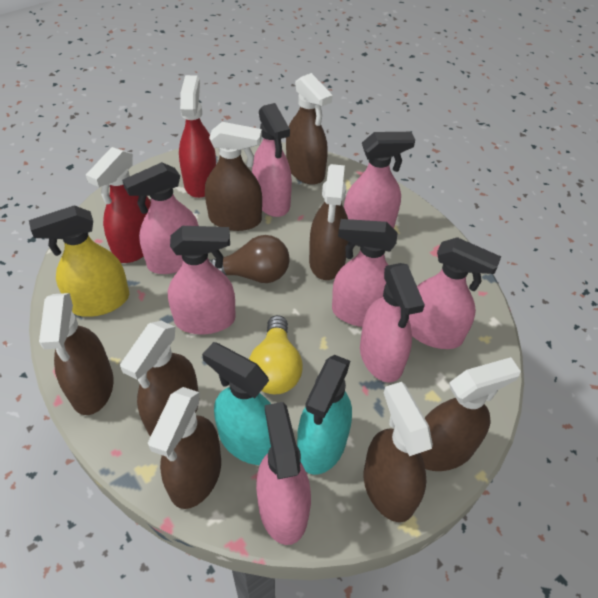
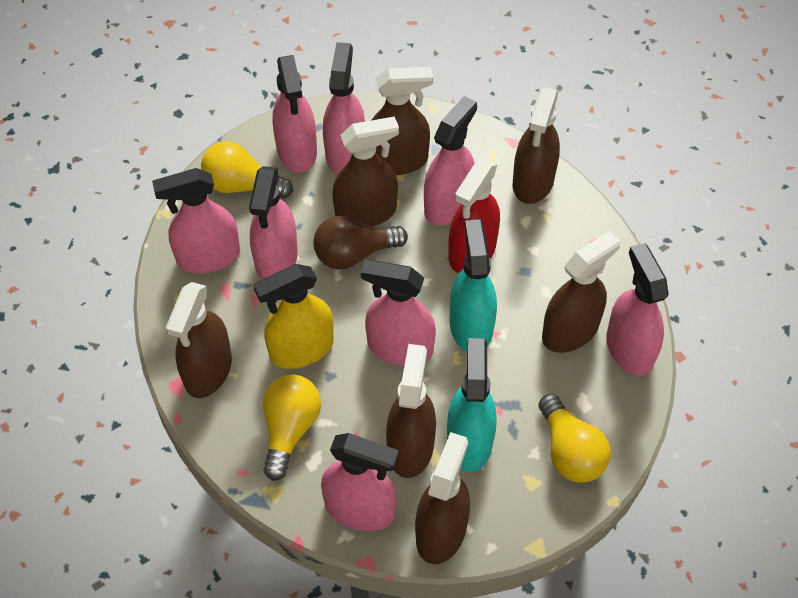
brown spray bottle: 8 -> 7
red spray bottle: 2 -> 1
yellow light bulb: 1 -> 3

